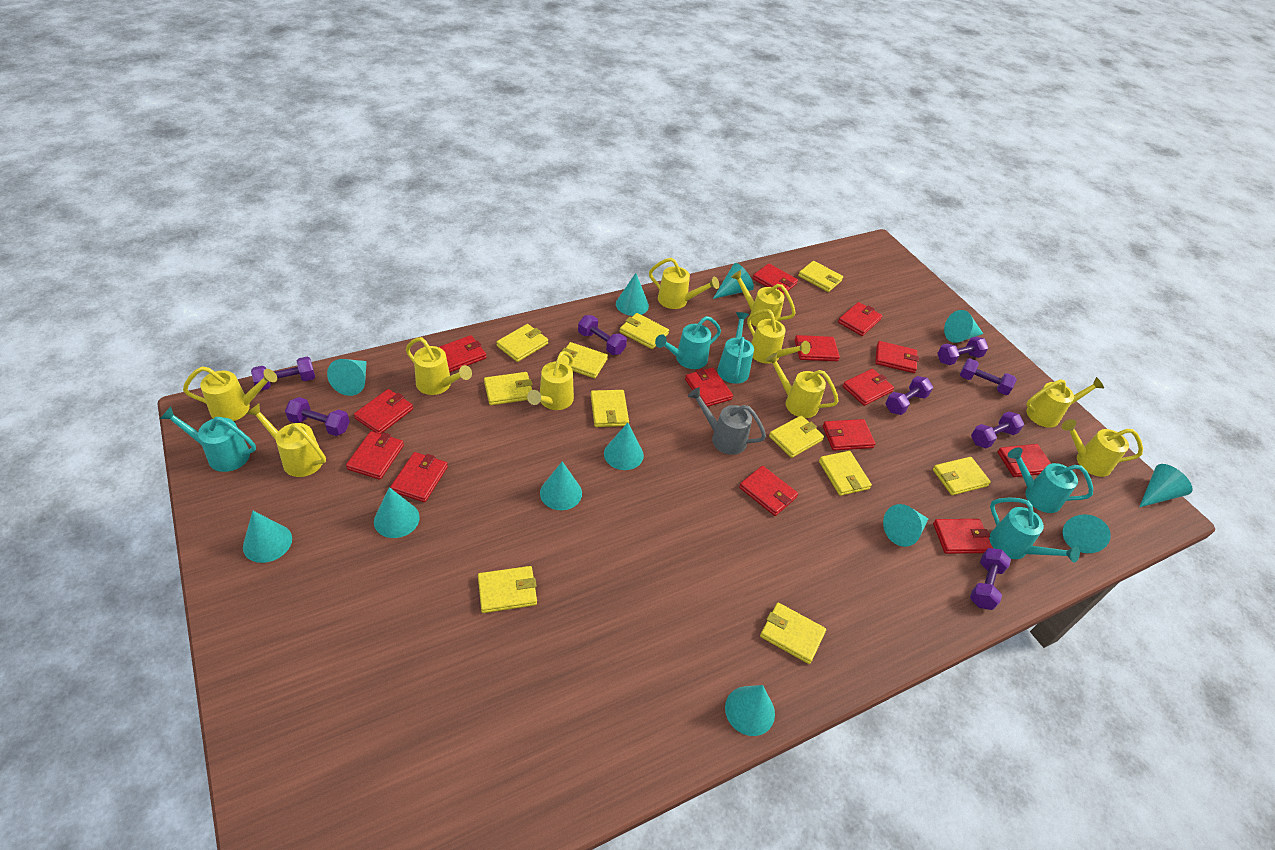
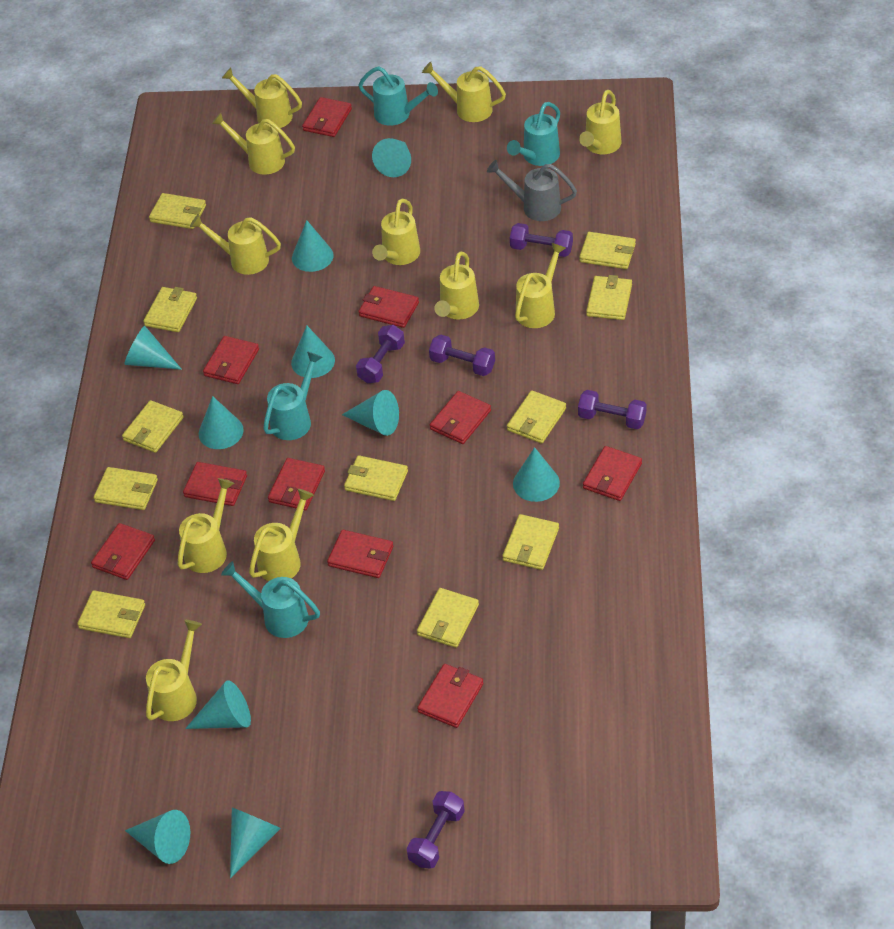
purple dumbbell: 8 -> 5
red wallet: 14 -> 10
turquoise cone: 12 -> 10
turquoise watering can: 5 -> 4
yellow watering can: 10 -> 11

